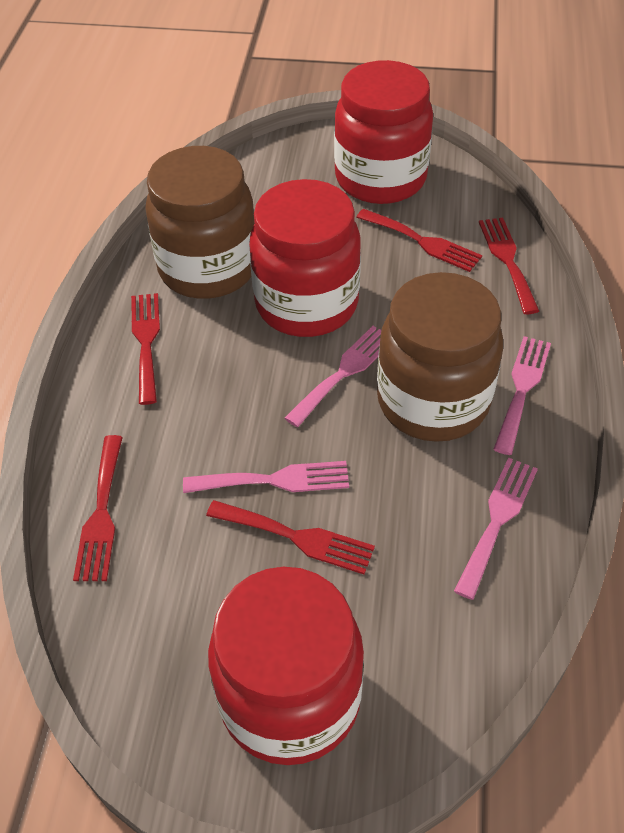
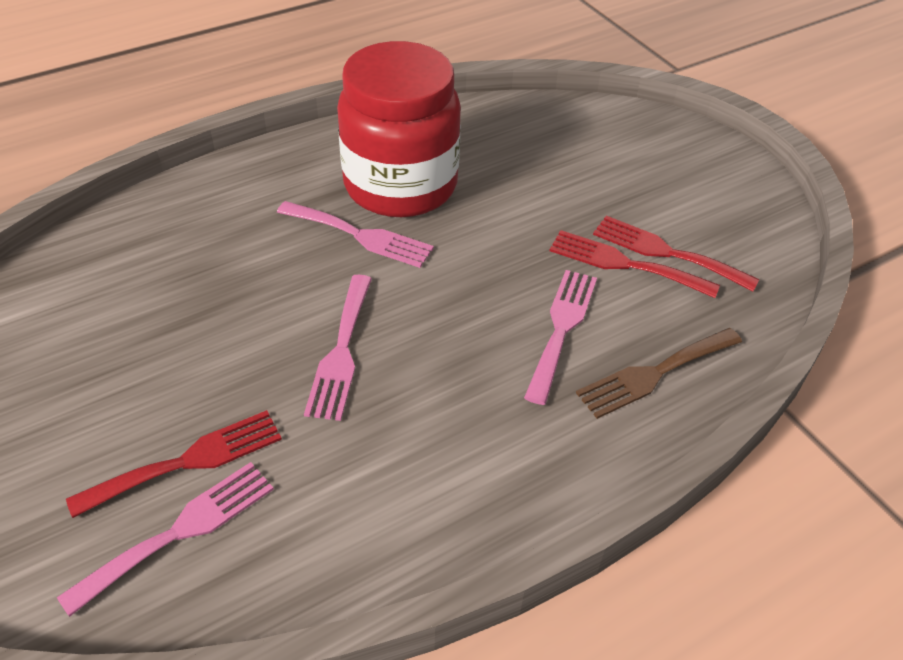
brown fork: 0 -> 1
brown jar: 2 -> 0
red fork: 5 -> 3
red jar: 3 -> 1

